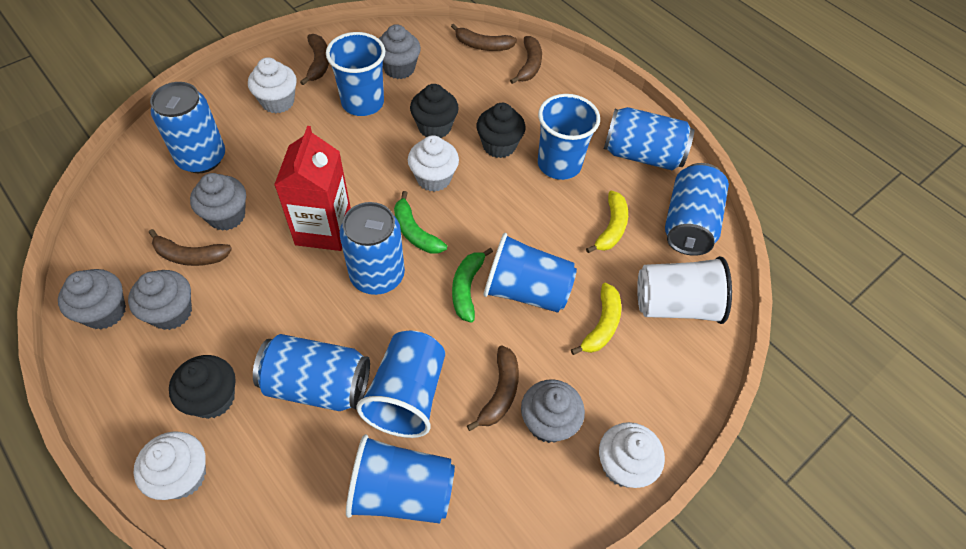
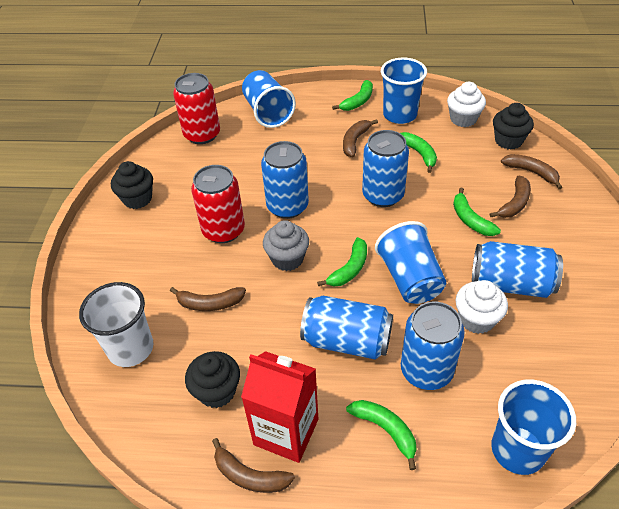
blue cup: 5 -> 4
green banana: 2 -> 5
grey cupcake: 5 -> 1
red can: 0 -> 2
white cupcake: 4 -> 2
yellow banana: 2 -> 0

